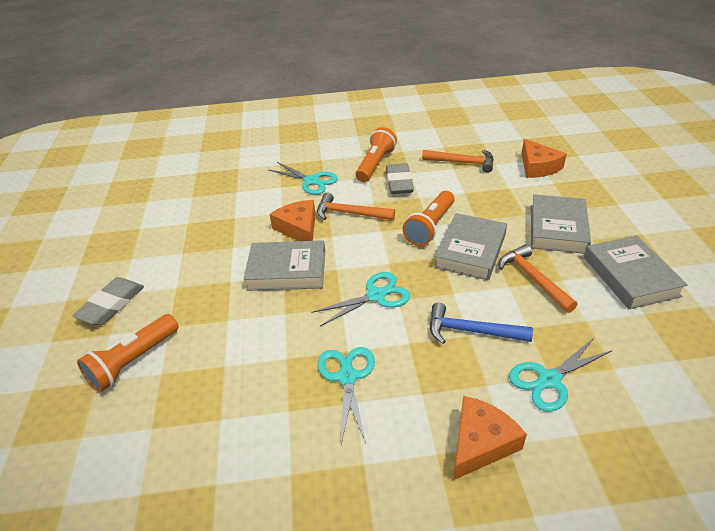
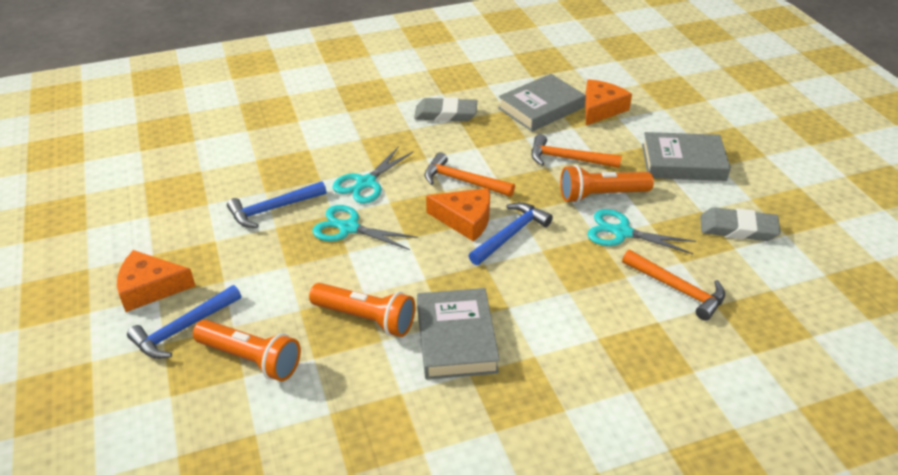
blue hammer: 1 -> 3
grey book: 4 -> 3
turquoise scissors: 4 -> 3

